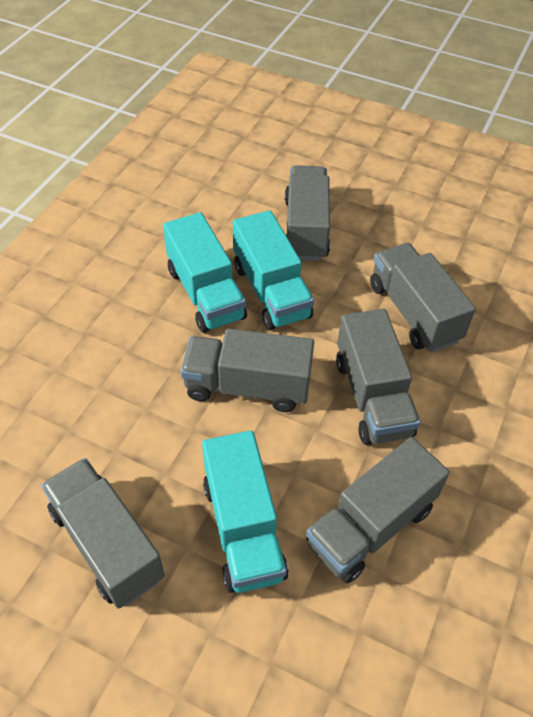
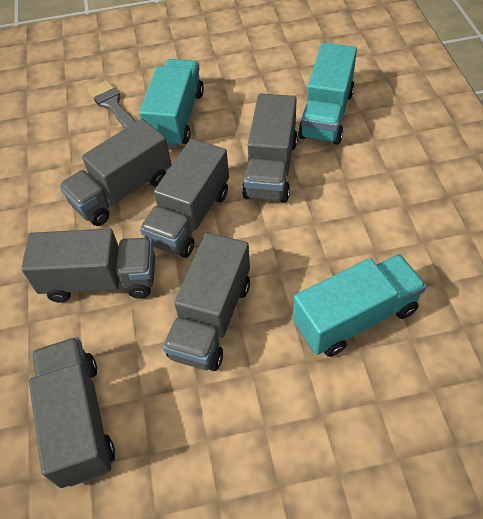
grey brush: 0 -> 1

